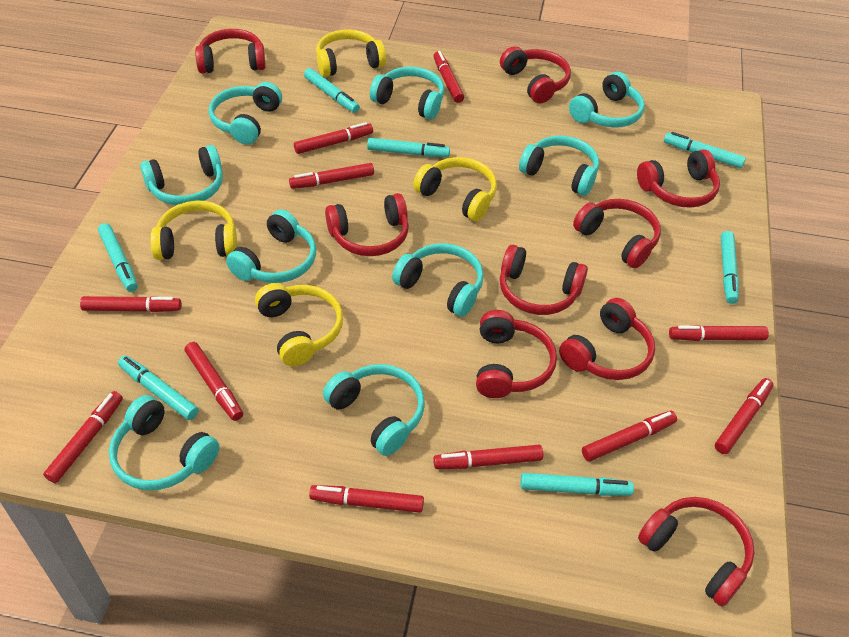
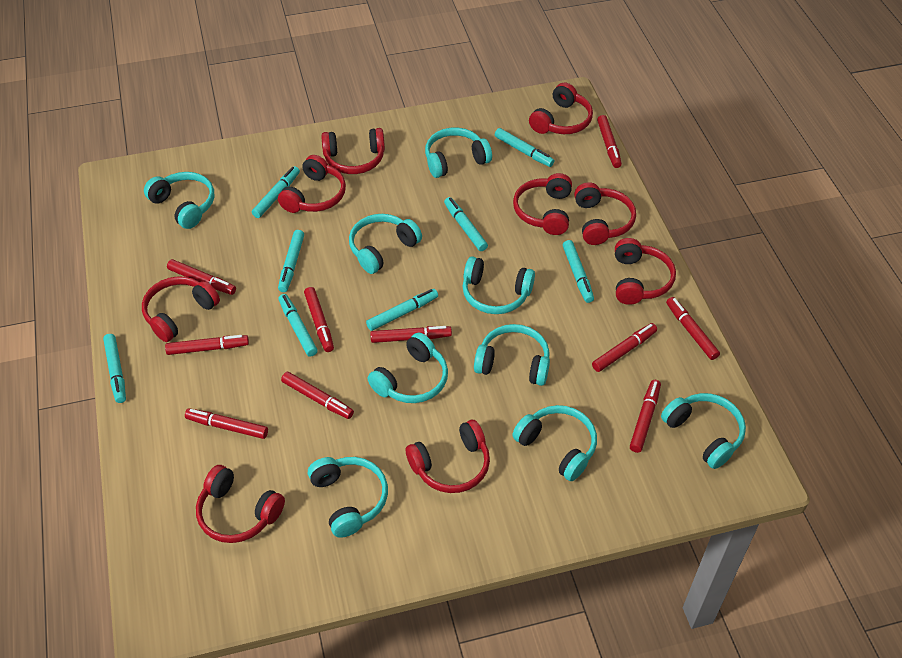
red marker: 11 -> 10
turquoise marker: 7 -> 8
yellow headphones: 4 -> 0

